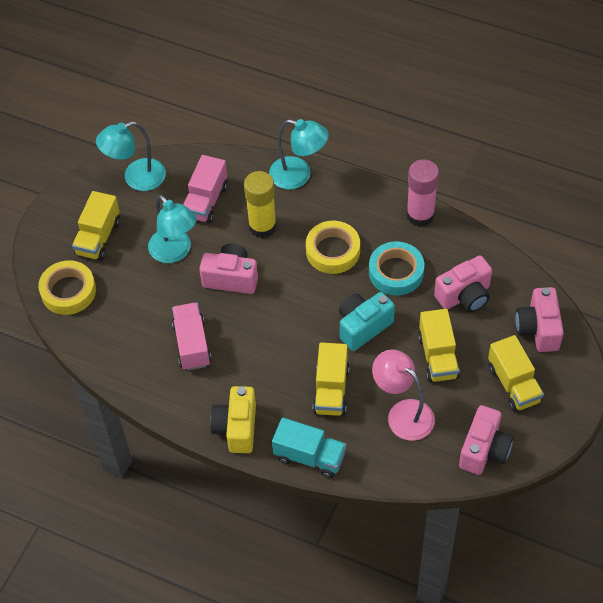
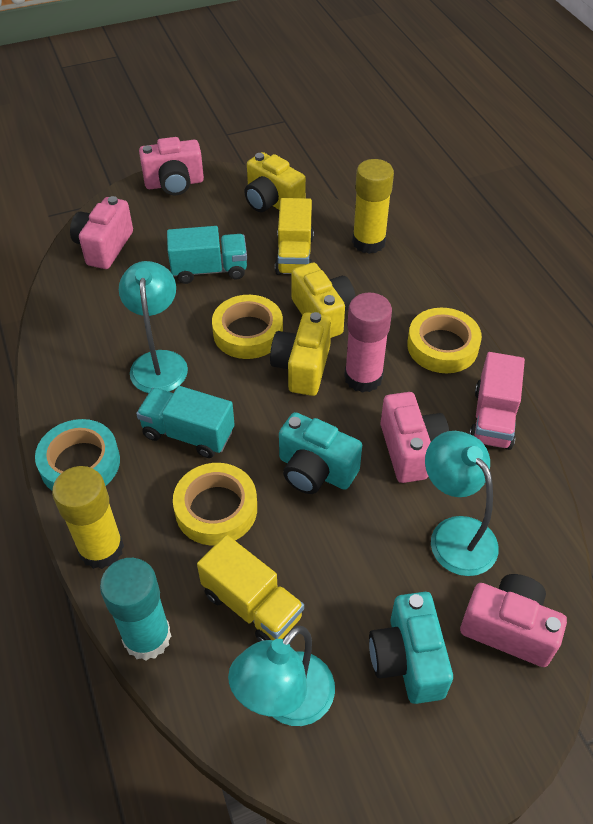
pink lamp: 1 -> 0
pink truck: 2 -> 1
turquoise camera: 1 -> 2
turquoise glue stick: 0 -> 1
turquoise truck: 1 -> 2
yellow camera: 1 -> 3
yellow glue stick: 1 -> 2
yellow tape: 2 -> 3
yellow truck: 4 -> 2

